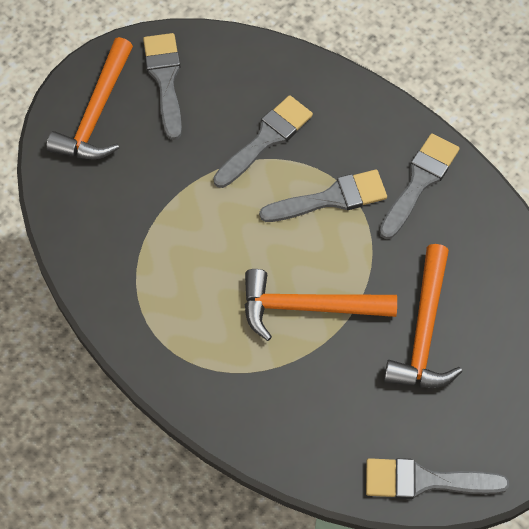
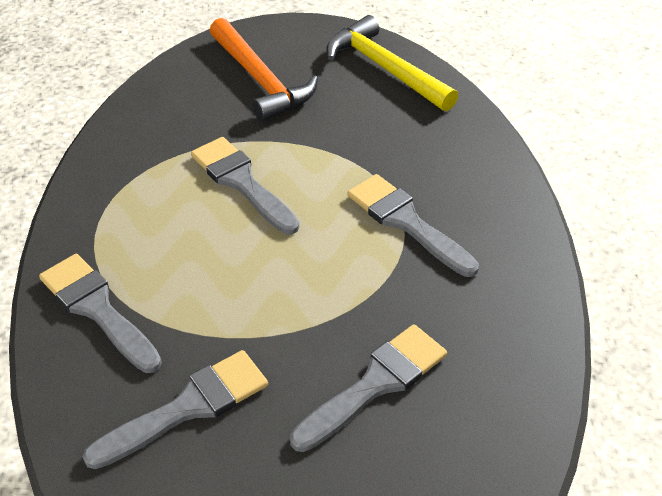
orange hammer: 3 -> 1
yellow hammer: 0 -> 1

